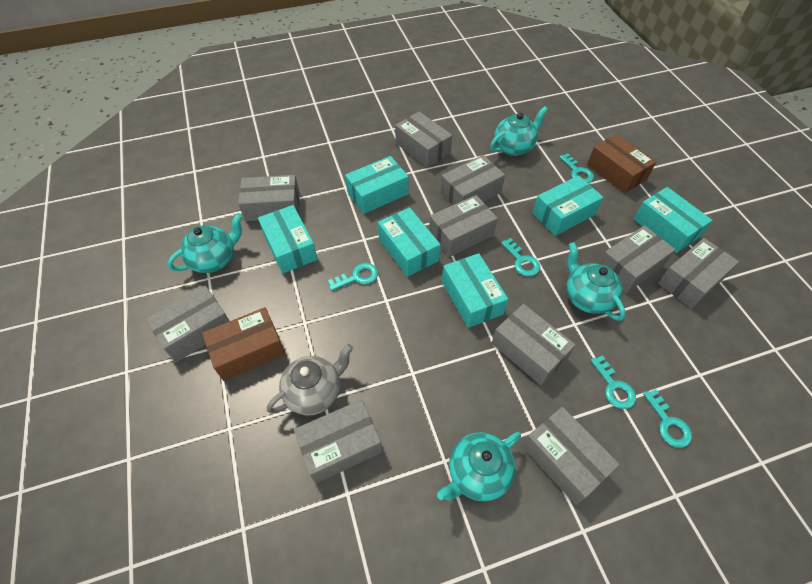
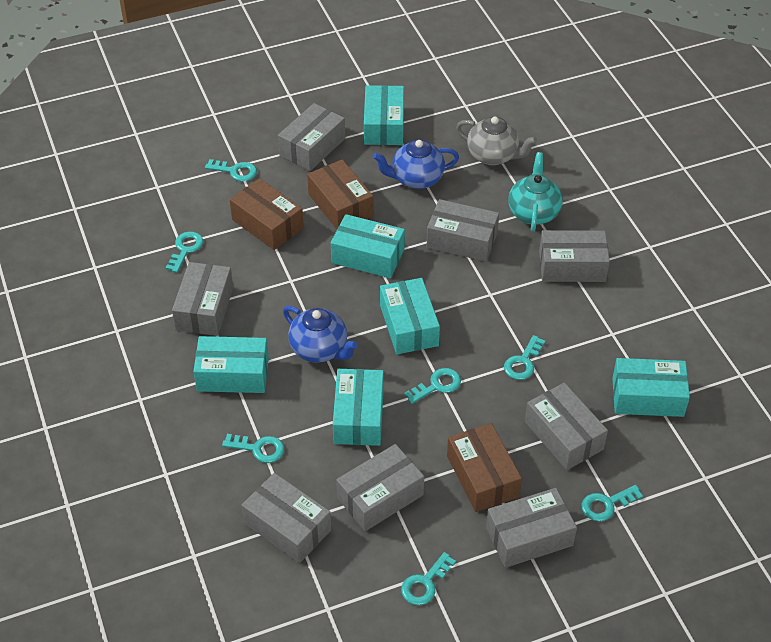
blue teapot: 0 -> 2
brown box: 2 -> 3
grey box: 10 -> 8
turquoise key: 5 -> 7
turquoise teapot: 4 -> 1

